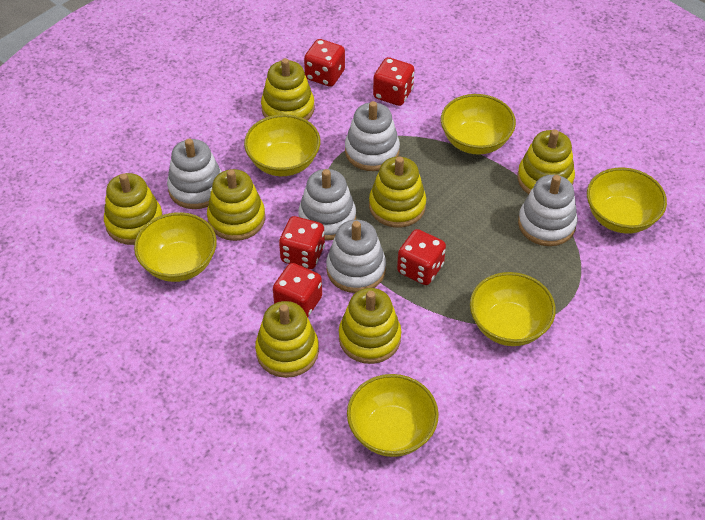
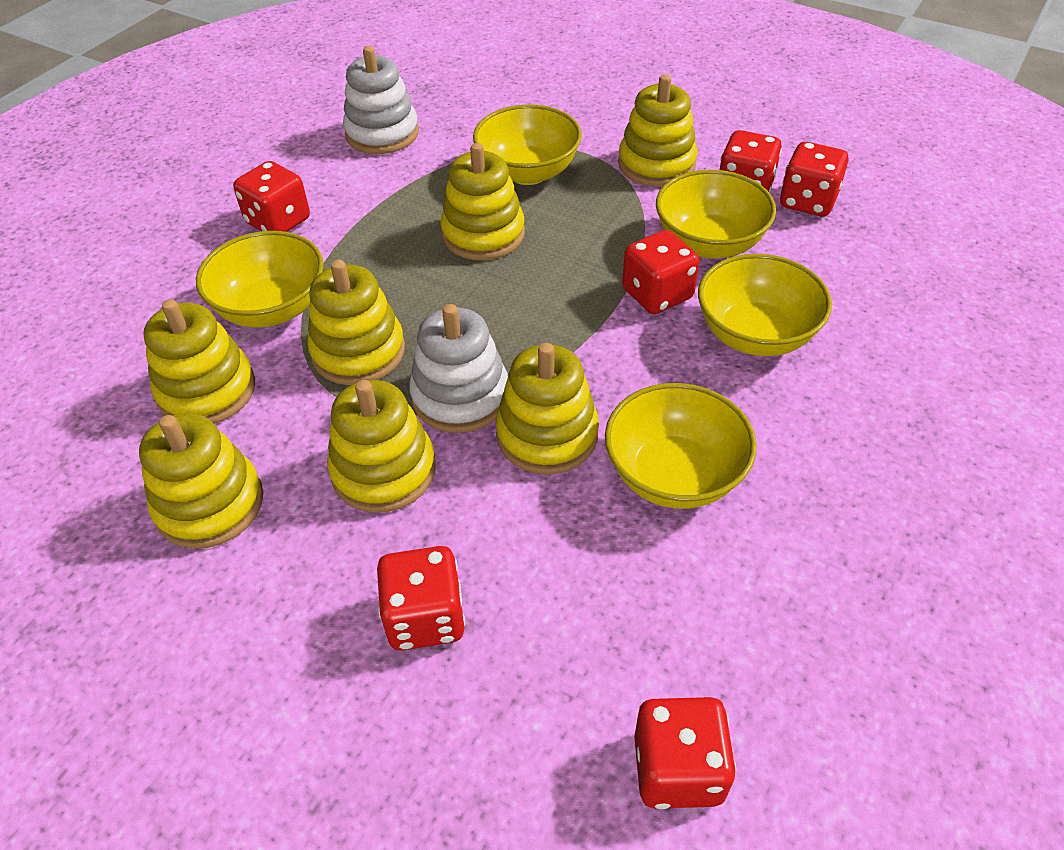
red dice: 5 -> 6
white stacking toy: 5 -> 2
yellow bowl: 6 -> 5

